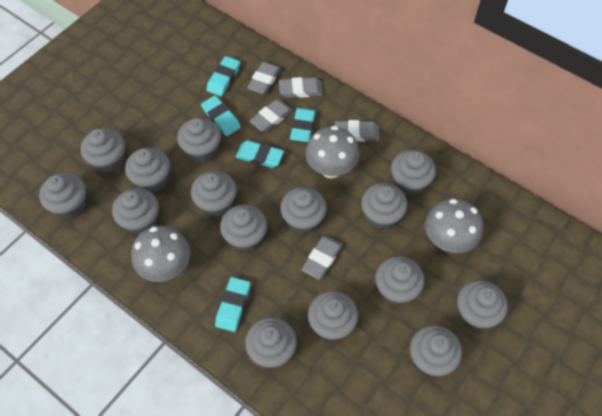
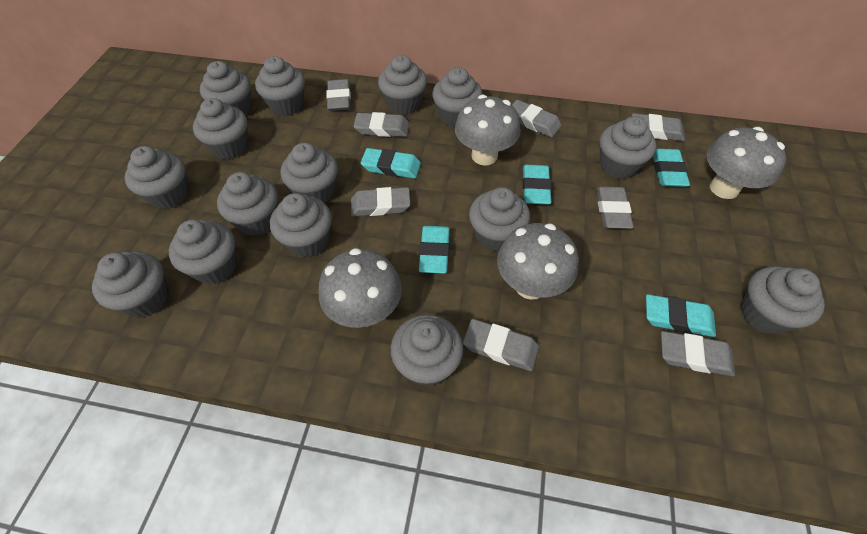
grey eraser: 5 -> 8
grey mushroom: 3 -> 4

